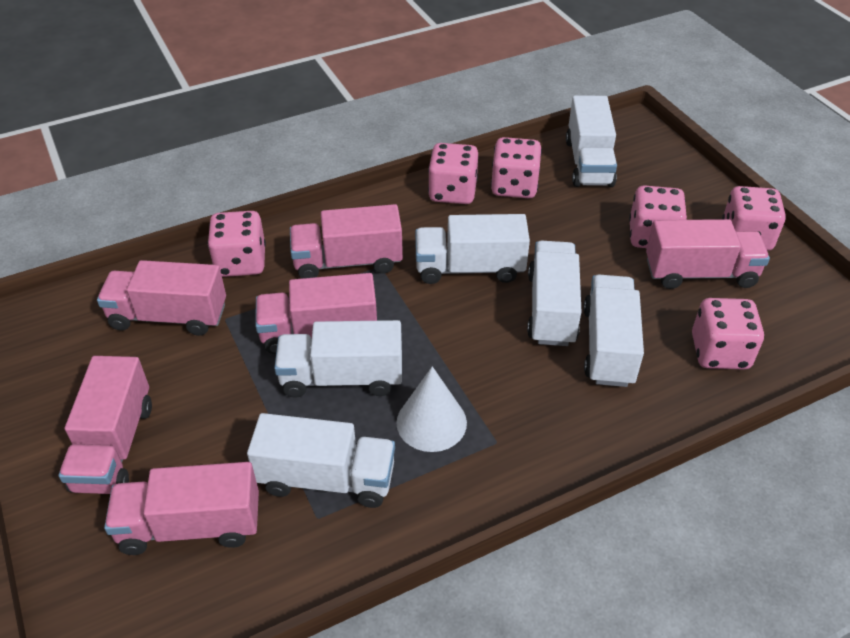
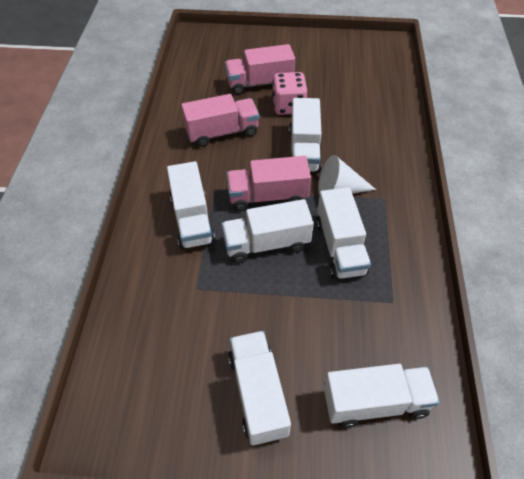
pink dice: 6 -> 1
pink truck: 6 -> 3

